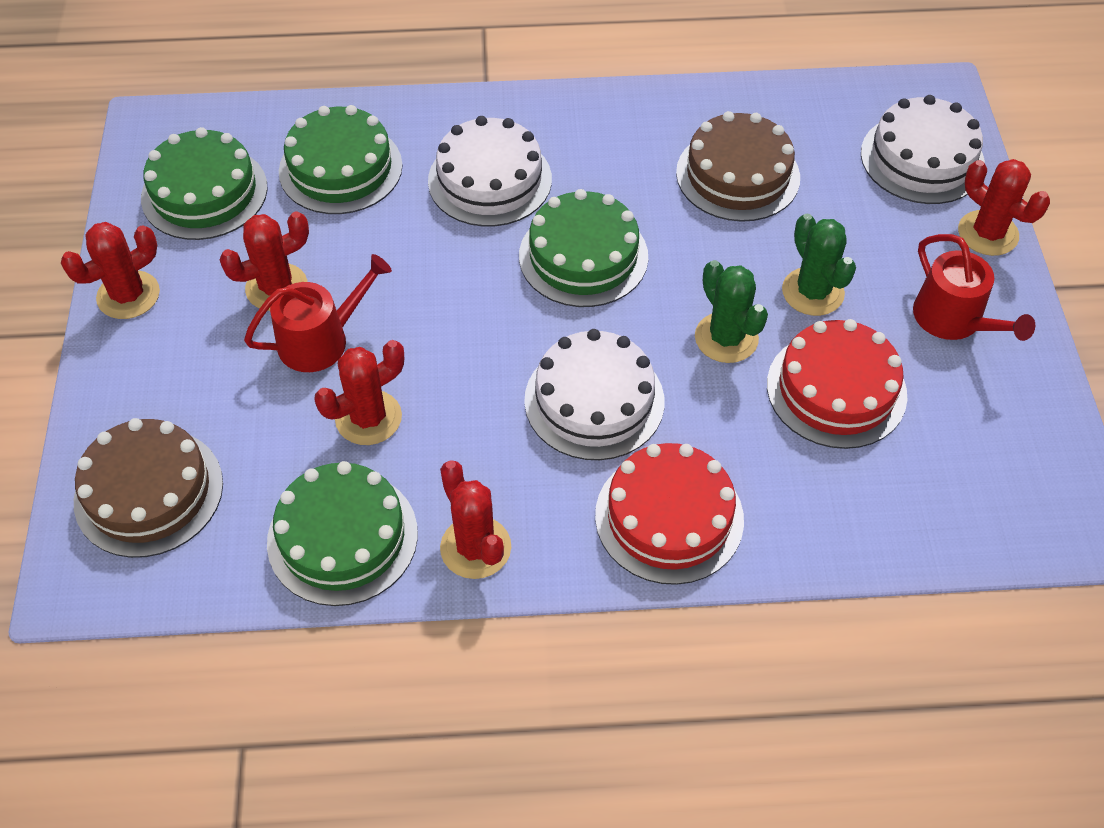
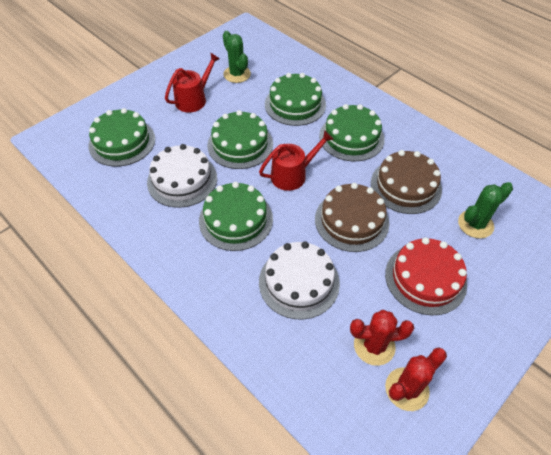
green cake: 4 -> 5
red cactus: 5 -> 2
red cake: 2 -> 1
white cake: 3 -> 2

